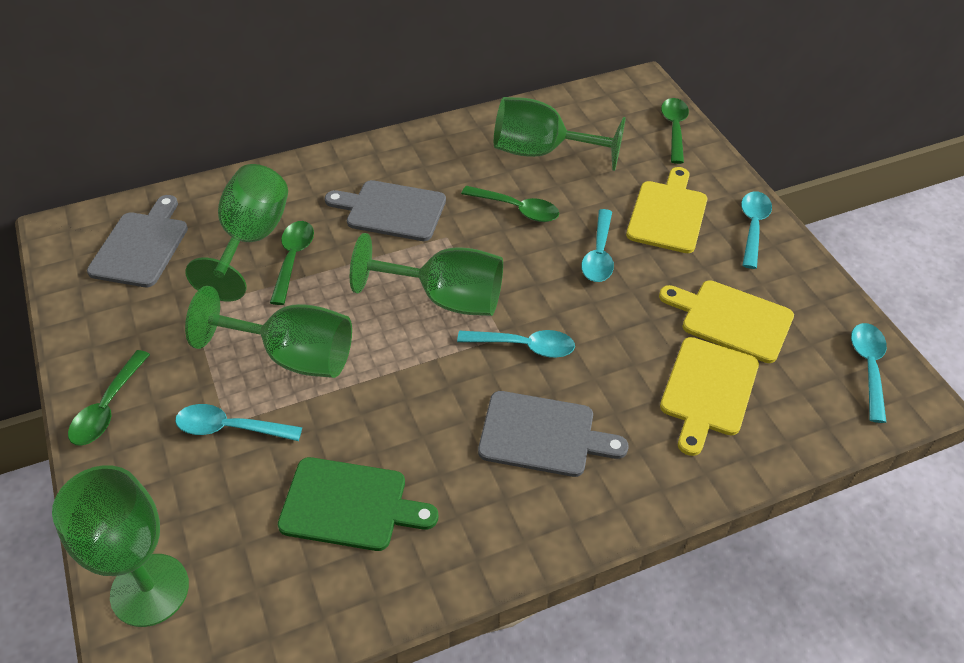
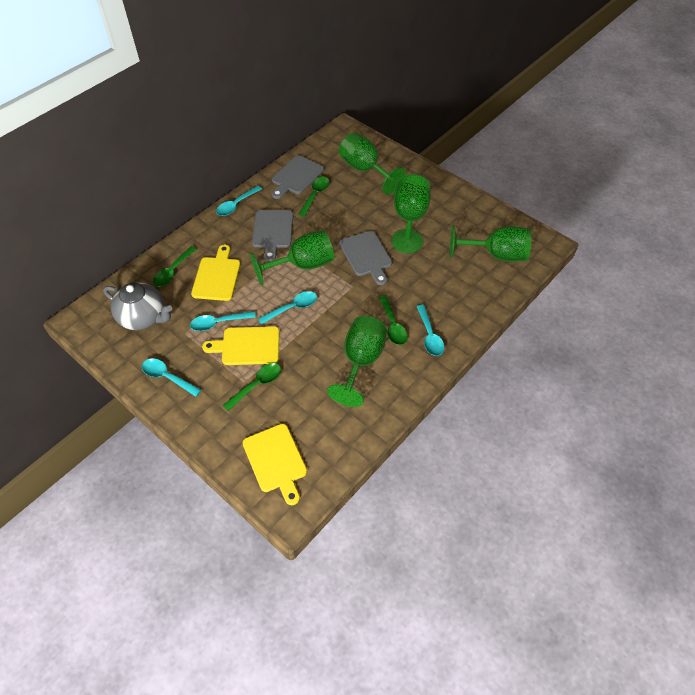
green cutting board: 1 -> 0
grey teapot: 0 -> 1

